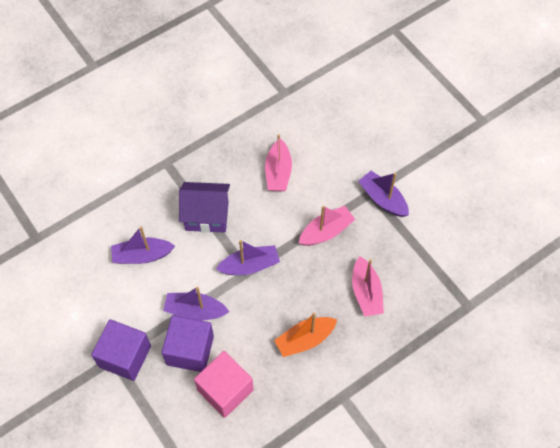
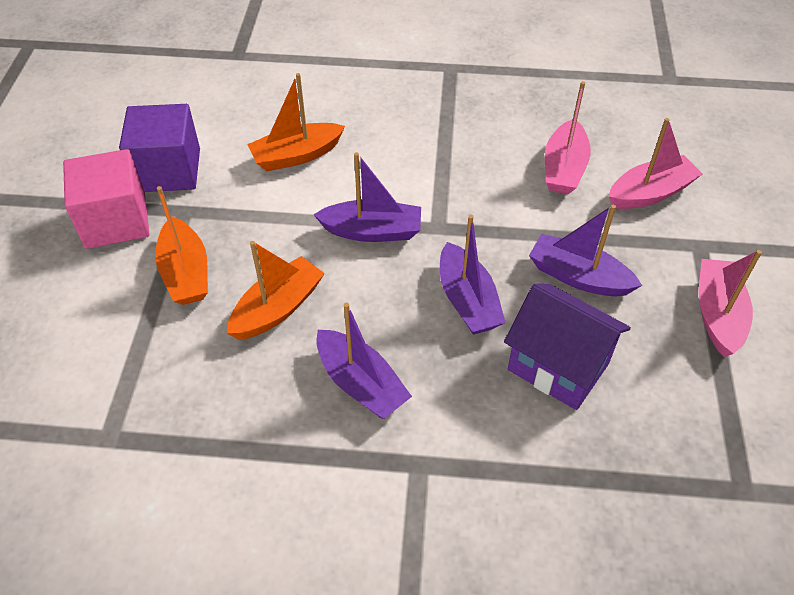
orange boat: 1 -> 3
purple cube: 2 -> 1

